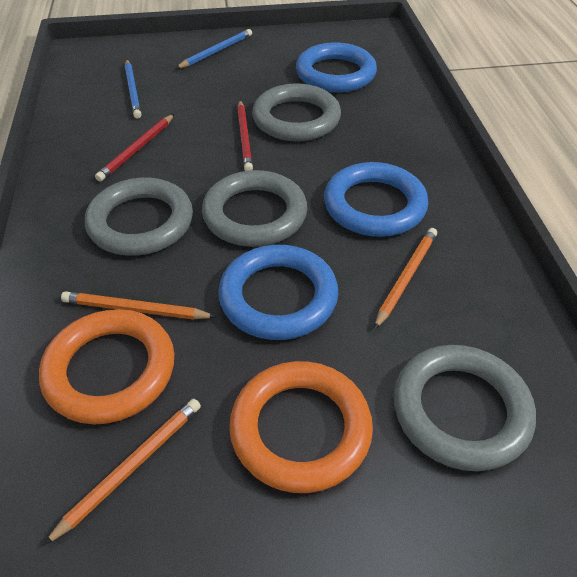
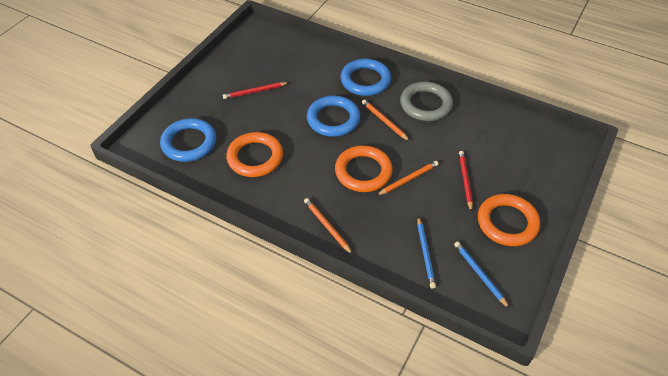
grey ring: 4 -> 1
orange ring: 2 -> 3

